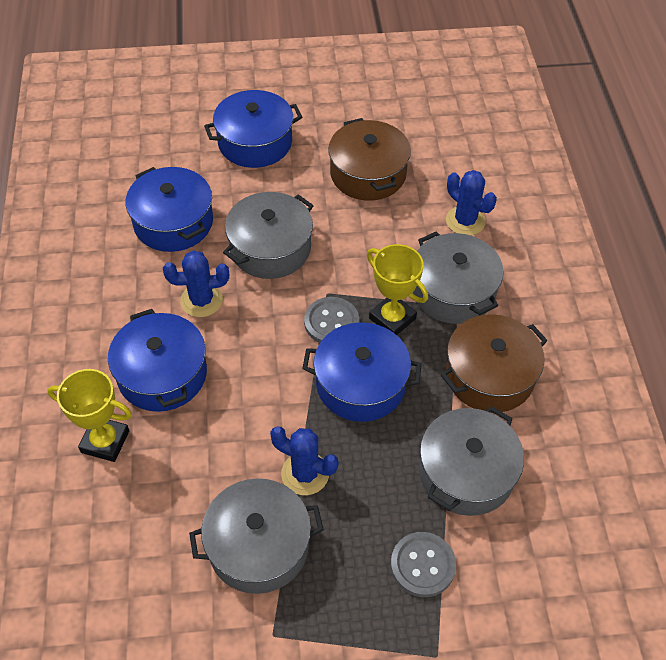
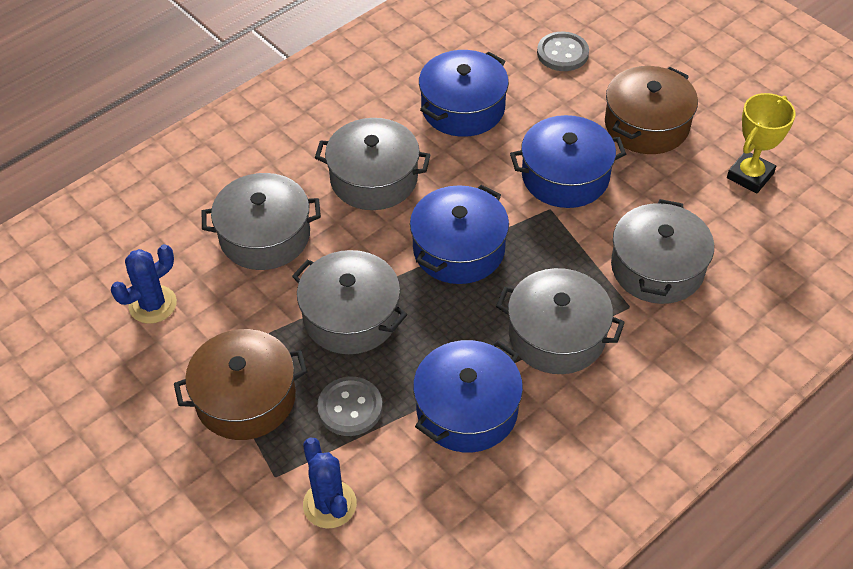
blue cactus: 3 -> 2
grey pot: 4 -> 5
yellow trophy: 2 -> 1

